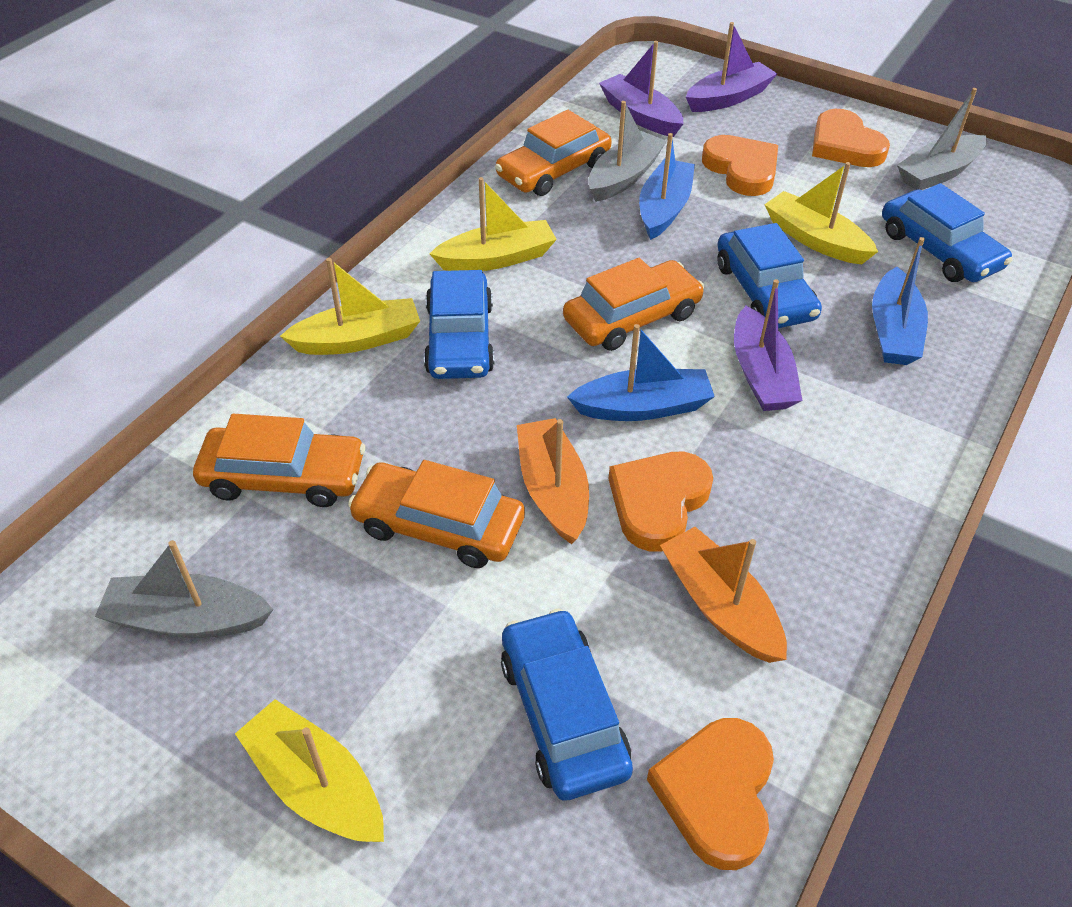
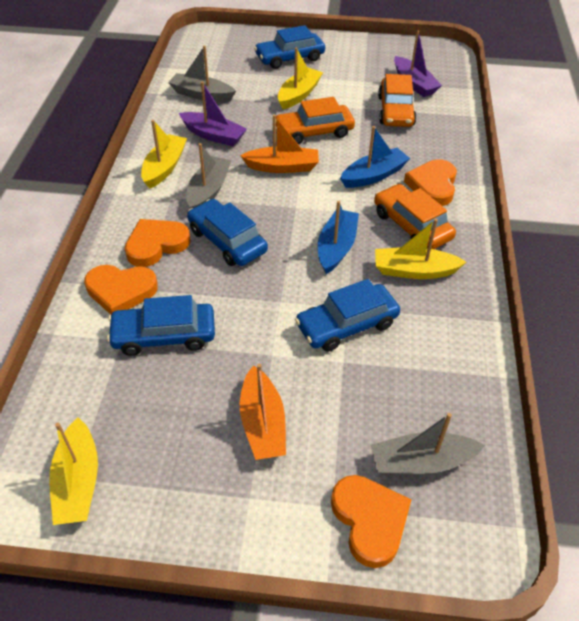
blue boat: 3 -> 2
orange car: 4 -> 3
purple boat: 3 -> 2

